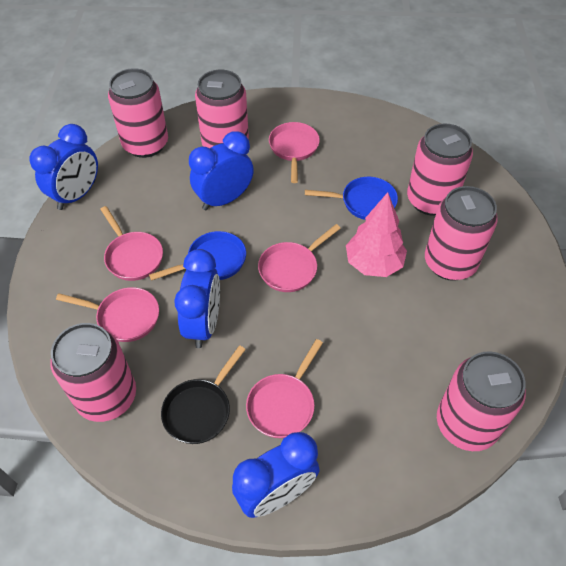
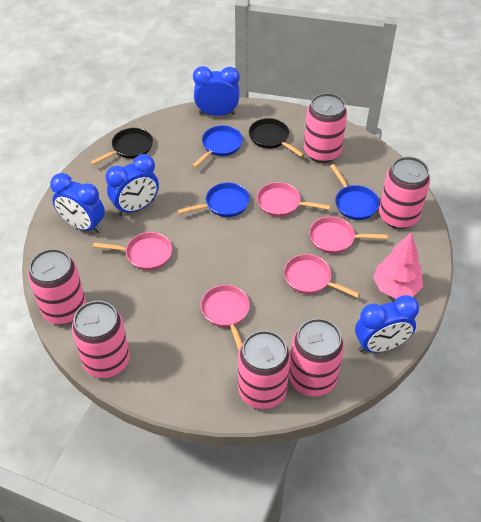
black pan: 1 -> 2
blue pan: 2 -> 3

